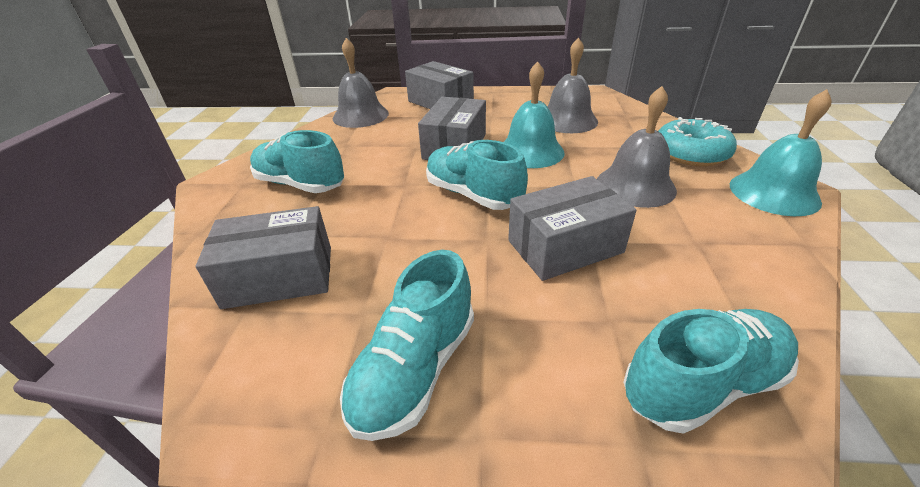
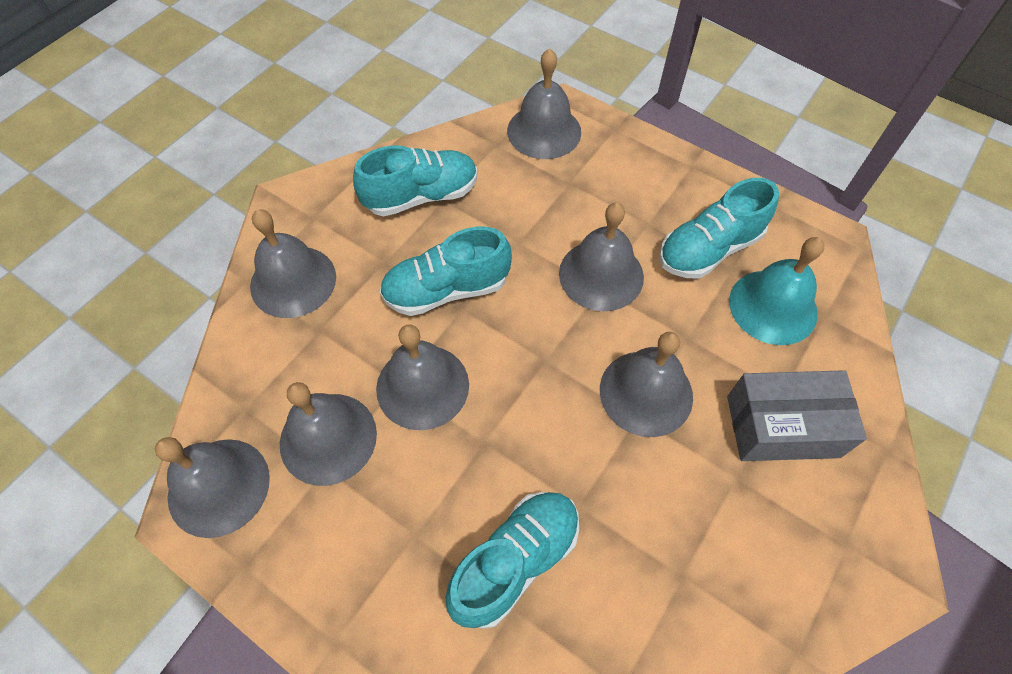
grey bell: 3 -> 7
grey box: 4 -> 1
turquoise bell: 2 -> 1
turquoise donut: 1 -> 0

